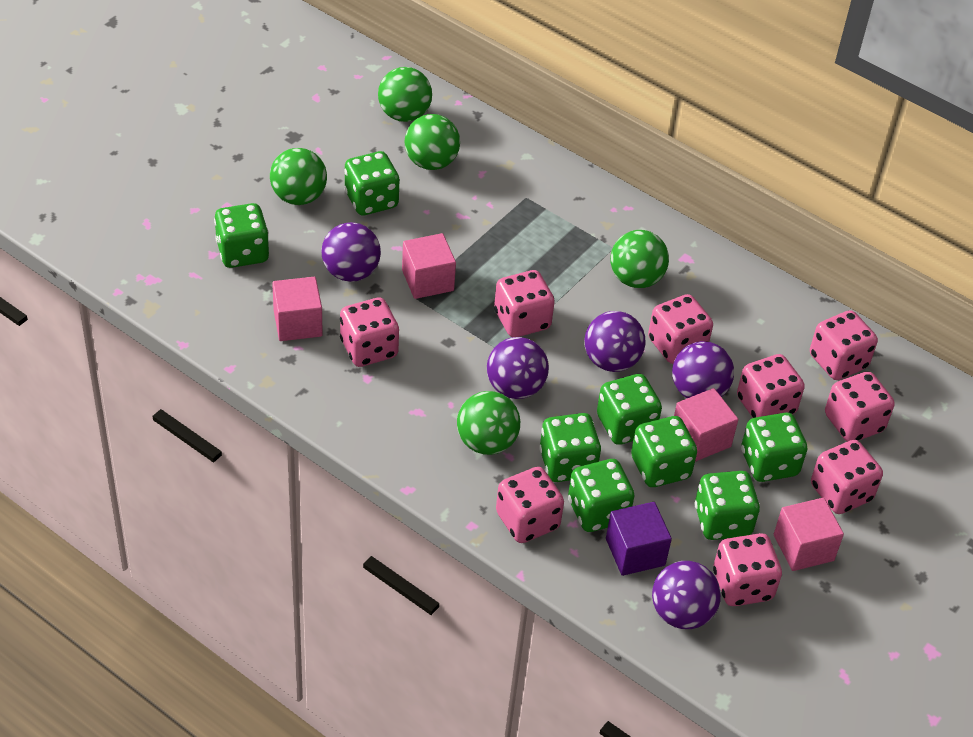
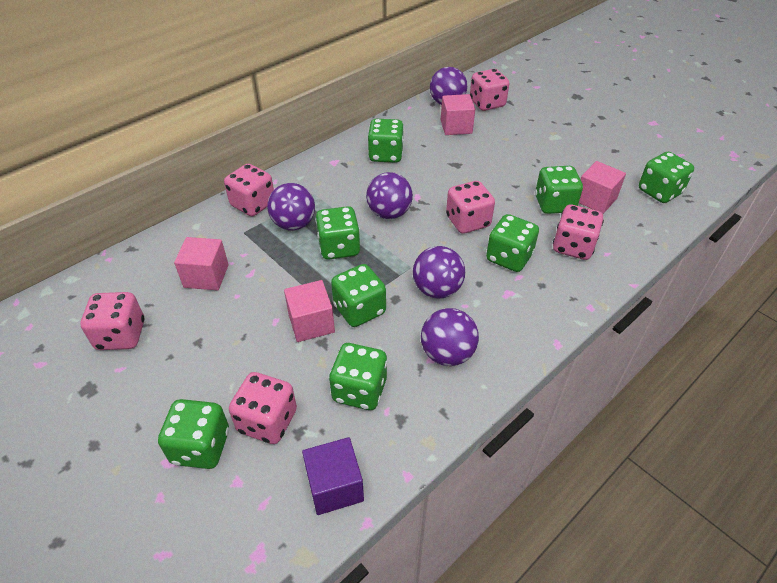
green ball: 5 -> 0
pink dice: 9 -> 6

